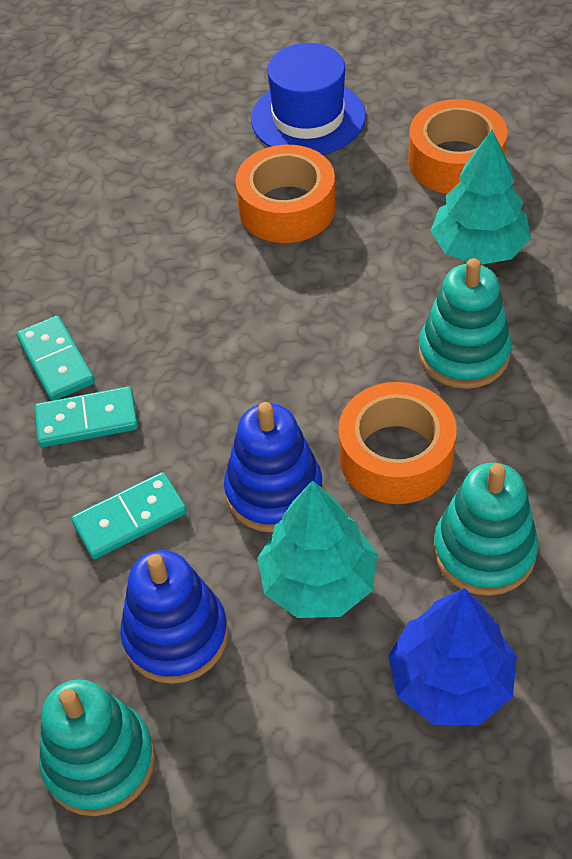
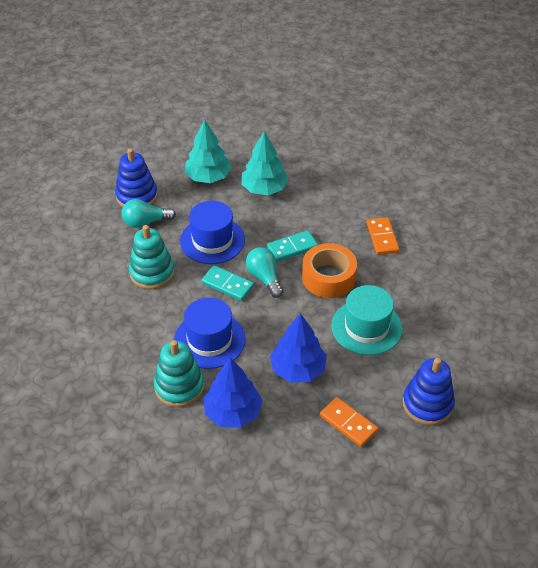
blue hat: 1 -> 2
blue tree: 1 -> 2
orange domino: 0 -> 2
orange tape: 3 -> 1
turquoise domino: 3 -> 2
turquoise hat: 0 -> 1
turquoise light bulb: 0 -> 2
turquoise stacking toy: 3 -> 2

